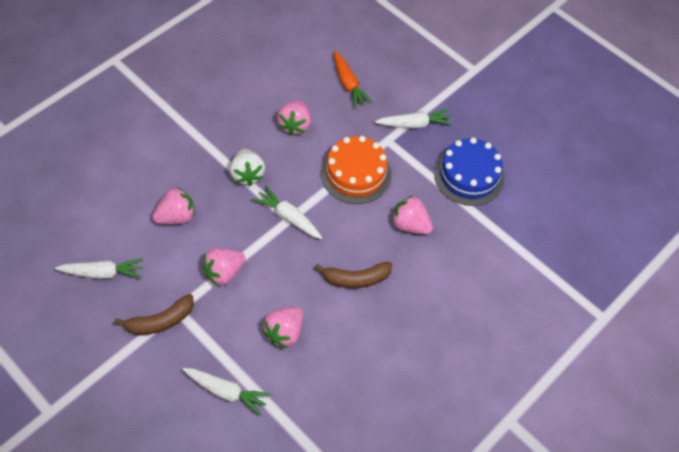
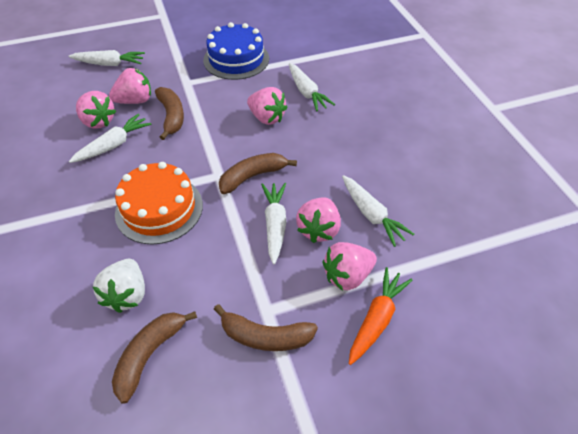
brown banana: 2 -> 4
white carrot: 4 -> 5

